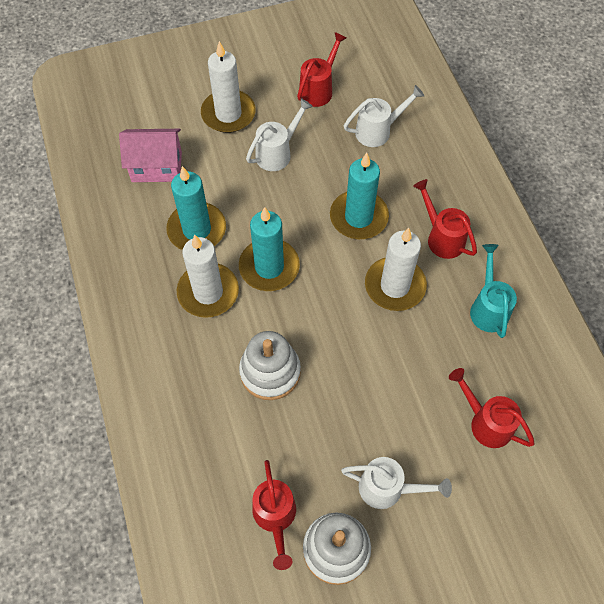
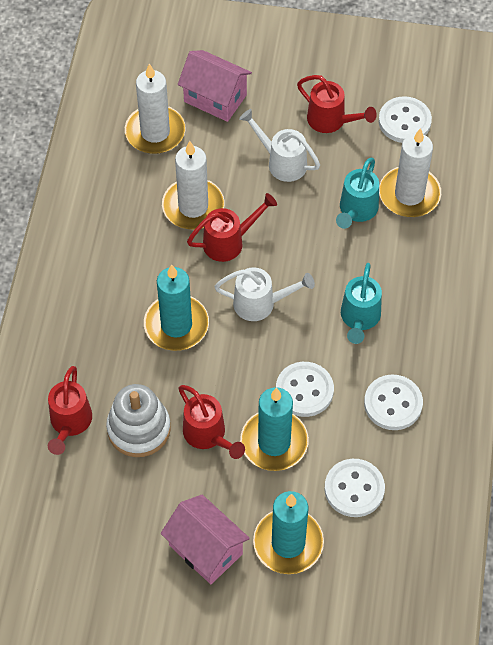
pink house: 1 -> 2
turquoise watering can: 1 -> 2
white button: 0 -> 4
white stacking toy: 2 -> 1
white watering can: 3 -> 2

